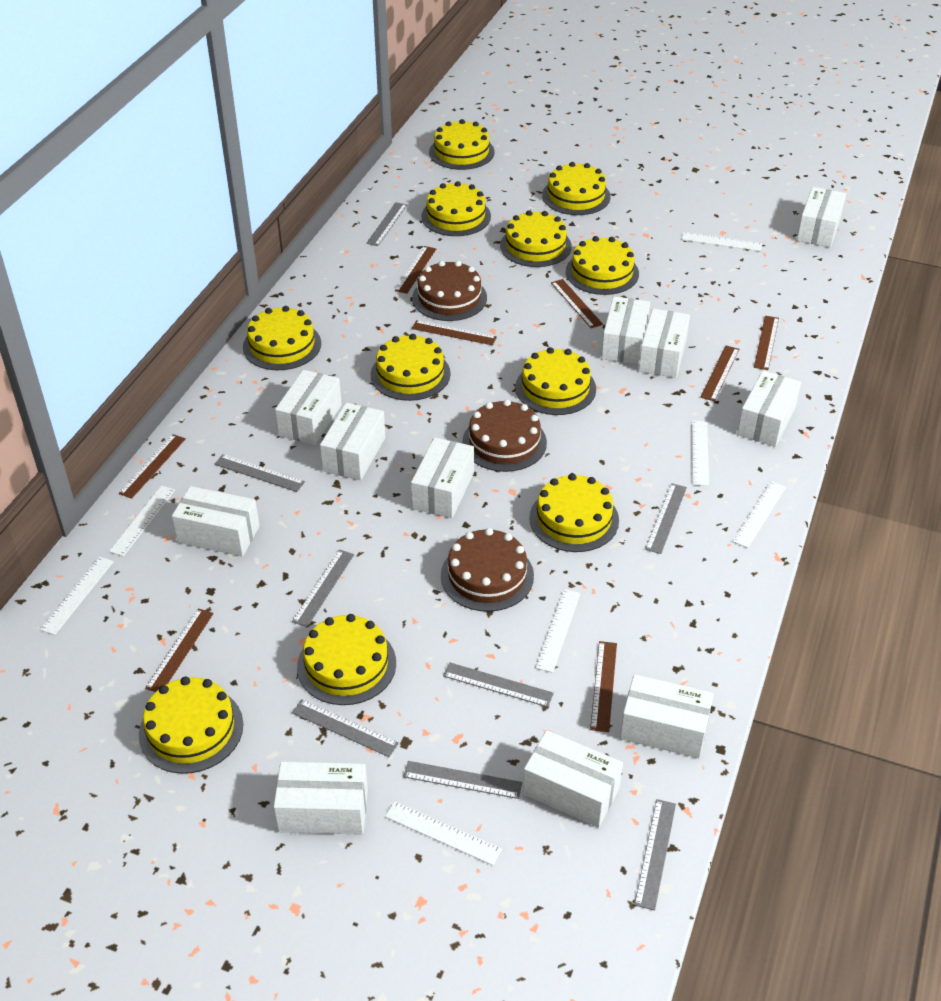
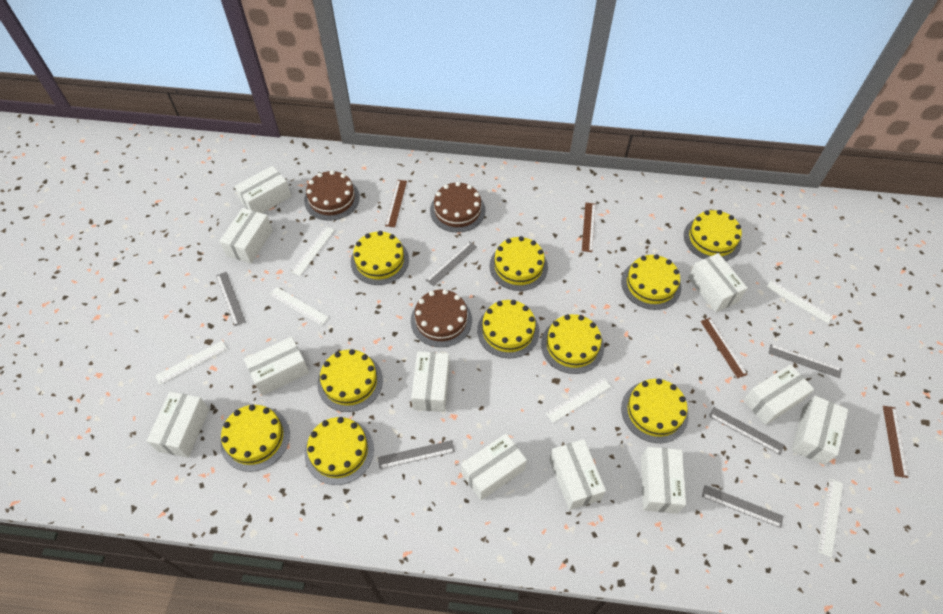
brown ruler: 8 -> 4
grey ruler: 8 -> 6
white ruler: 7 -> 6
yellow cake: 11 -> 10

